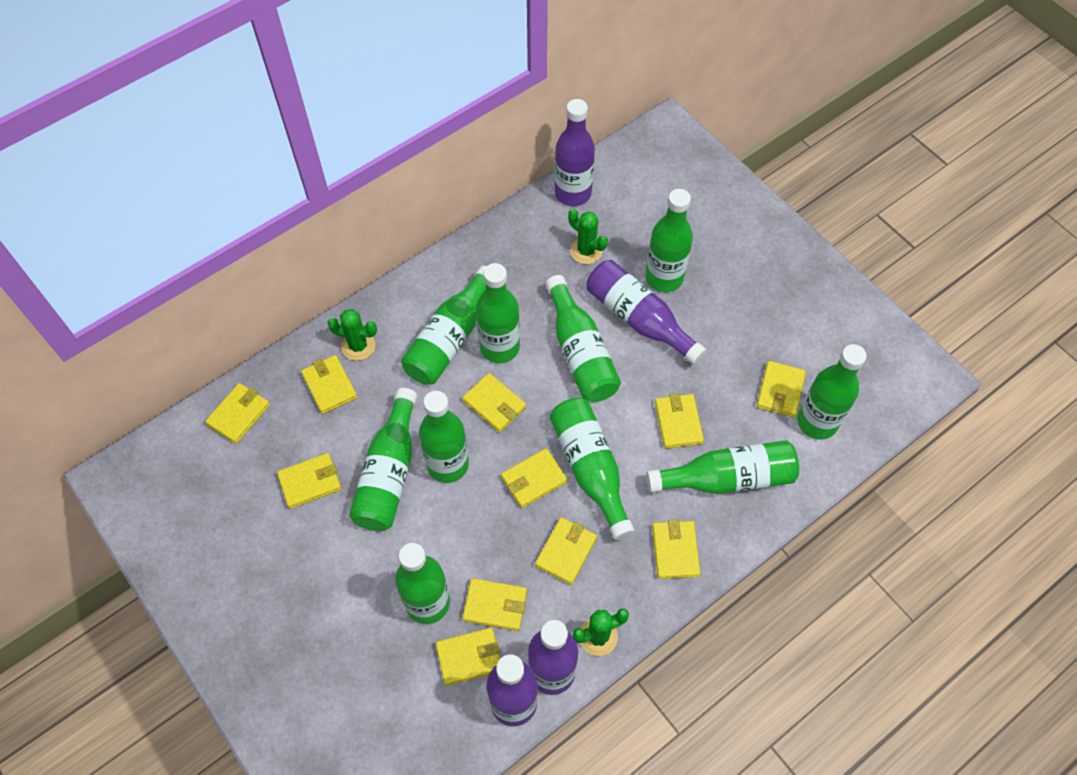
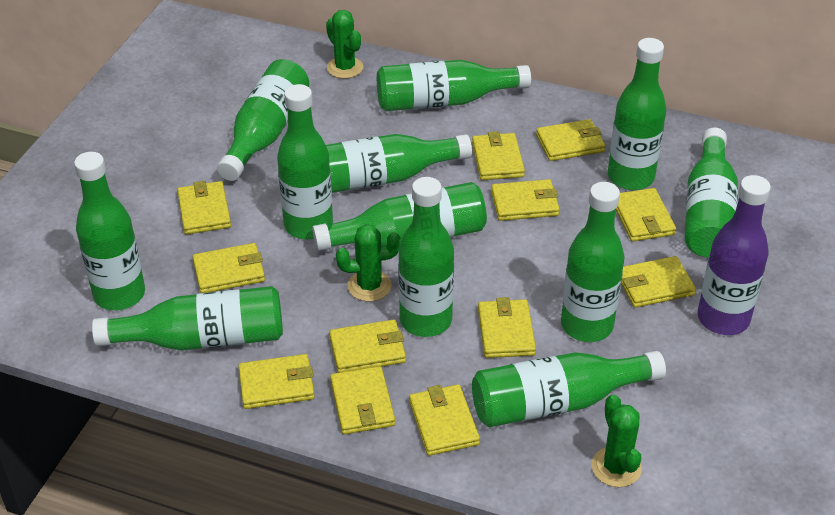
green bottle: 10 -> 12
purple bottle: 4 -> 1
yellow wallet: 11 -> 12

